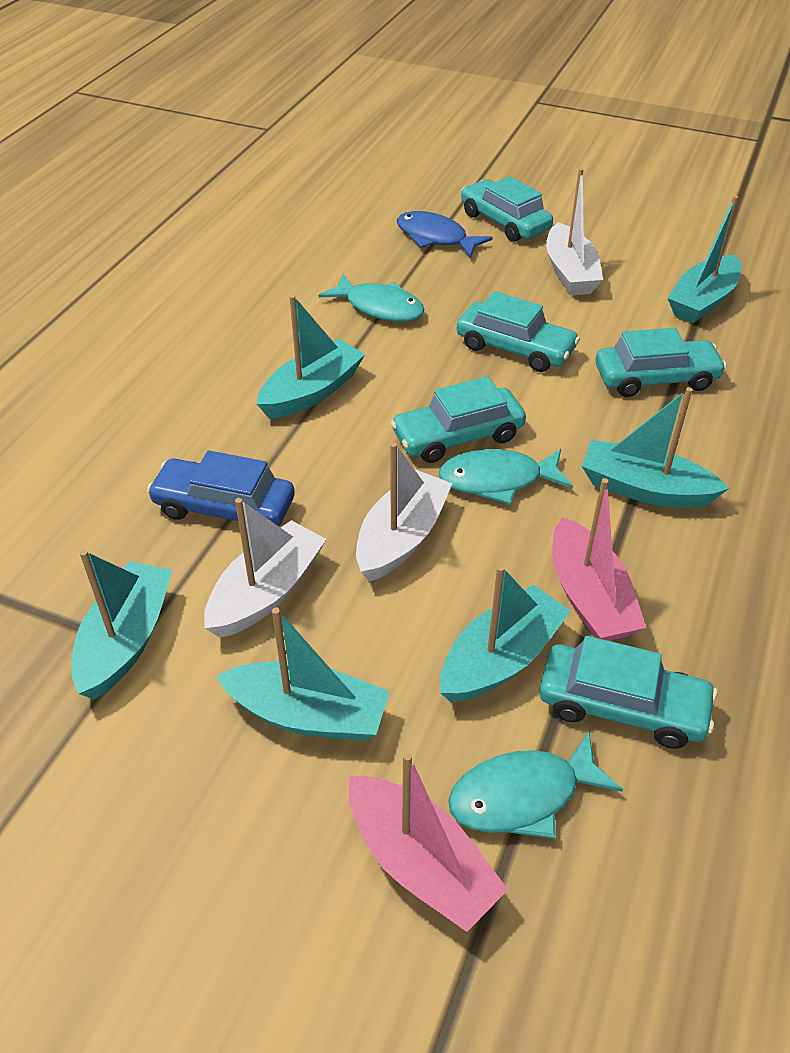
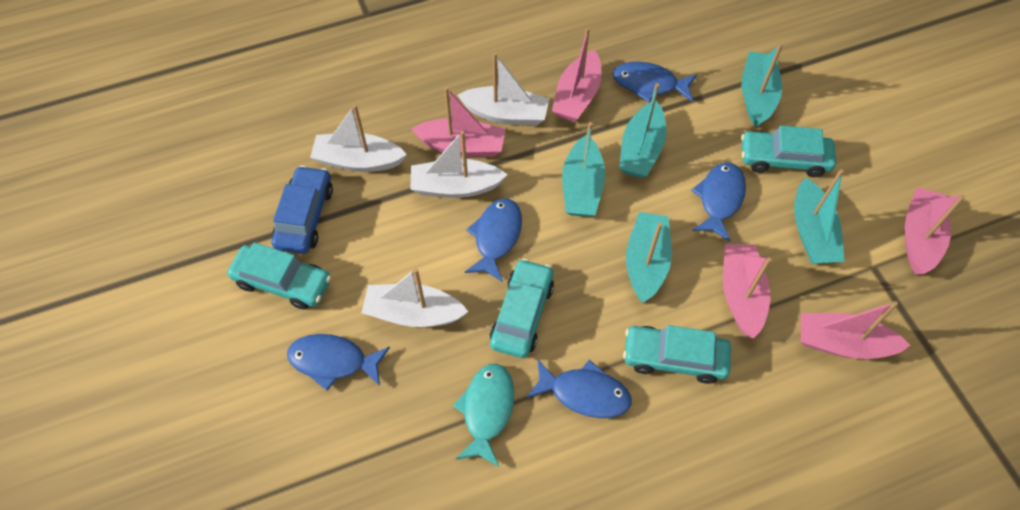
blue fish: 1 -> 5
pink boat: 2 -> 5
turquoise boat: 6 -> 5
turquoise car: 5 -> 4
turquoise fish: 3 -> 1
white boat: 3 -> 4

